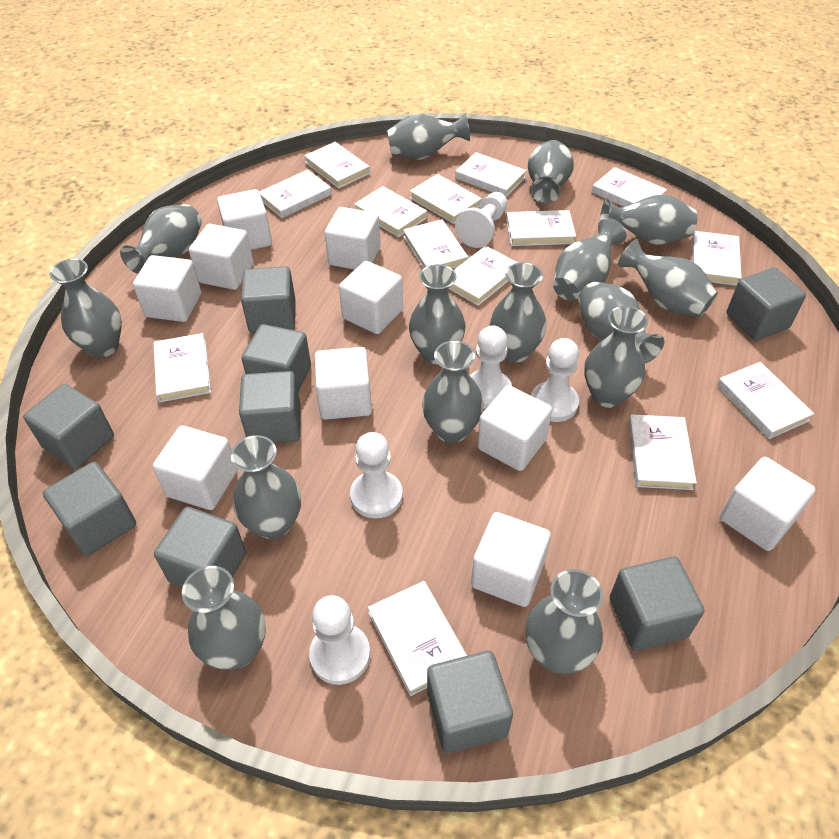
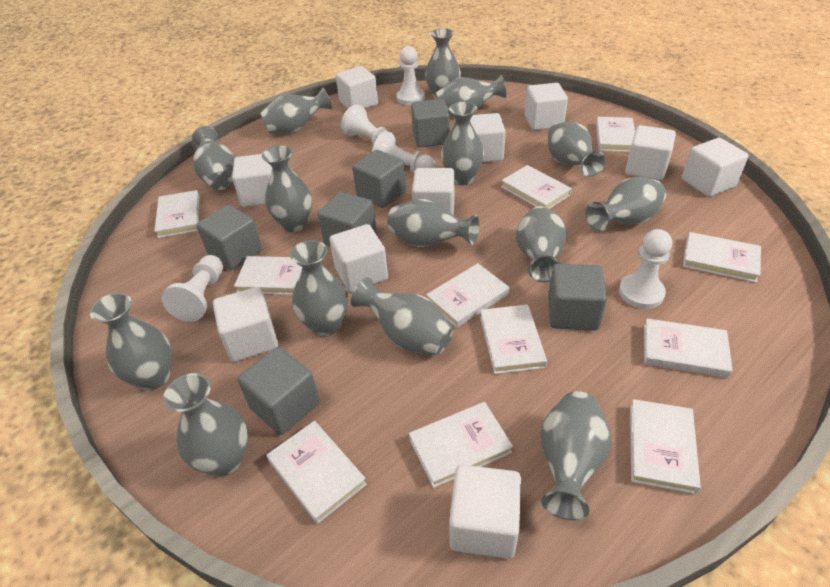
grey cube: 9 -> 6
white book: 14 -> 11

